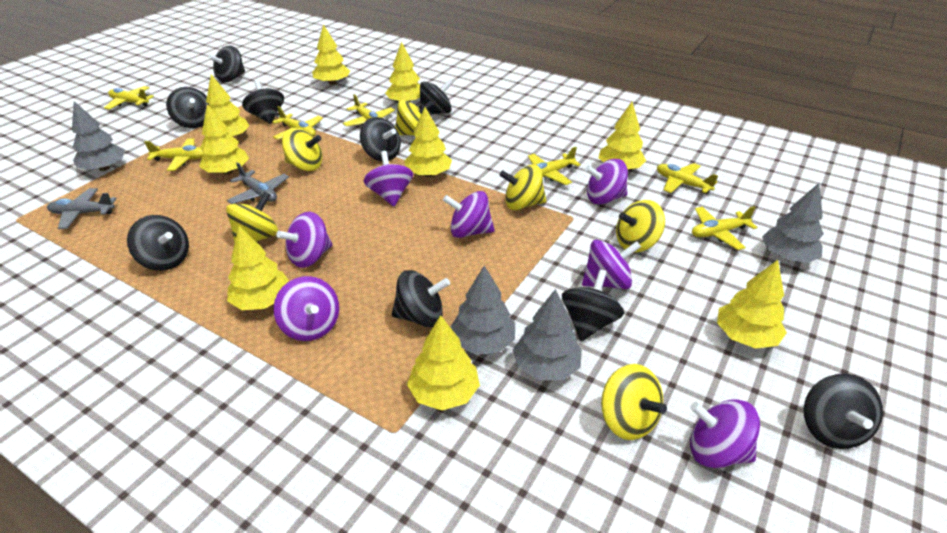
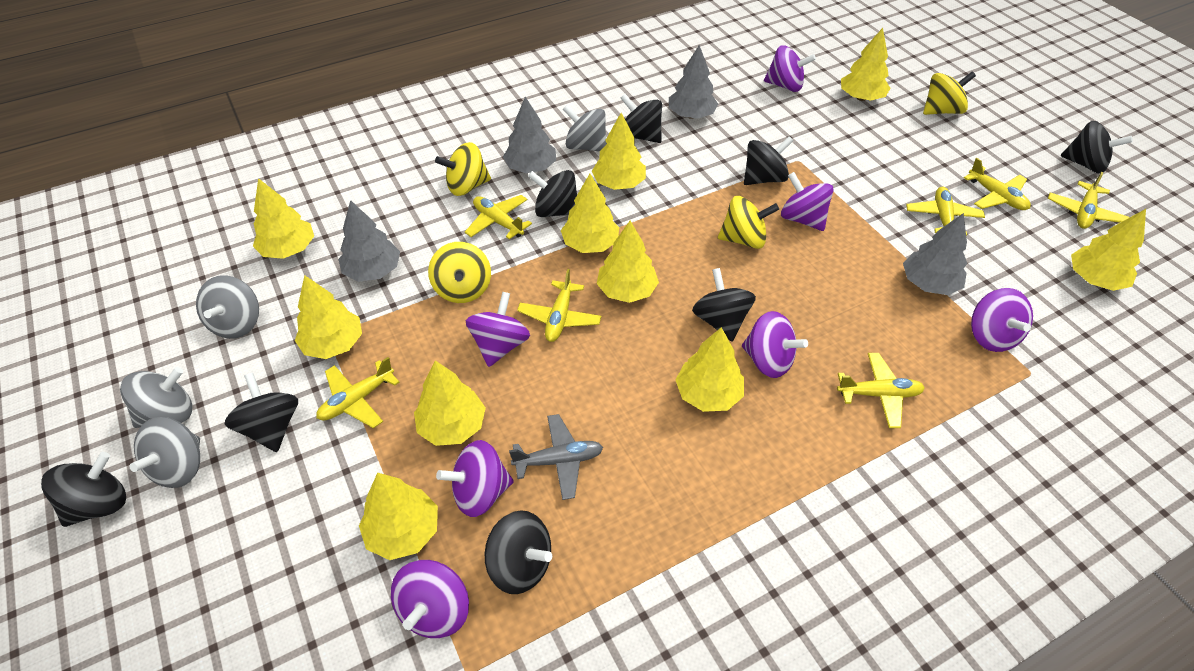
black spinning top: 9 -> 8
grey plane: 2 -> 1
grey spinning top: 0 -> 4
yellow spinning top: 6 -> 4
yellow tree: 9 -> 10

